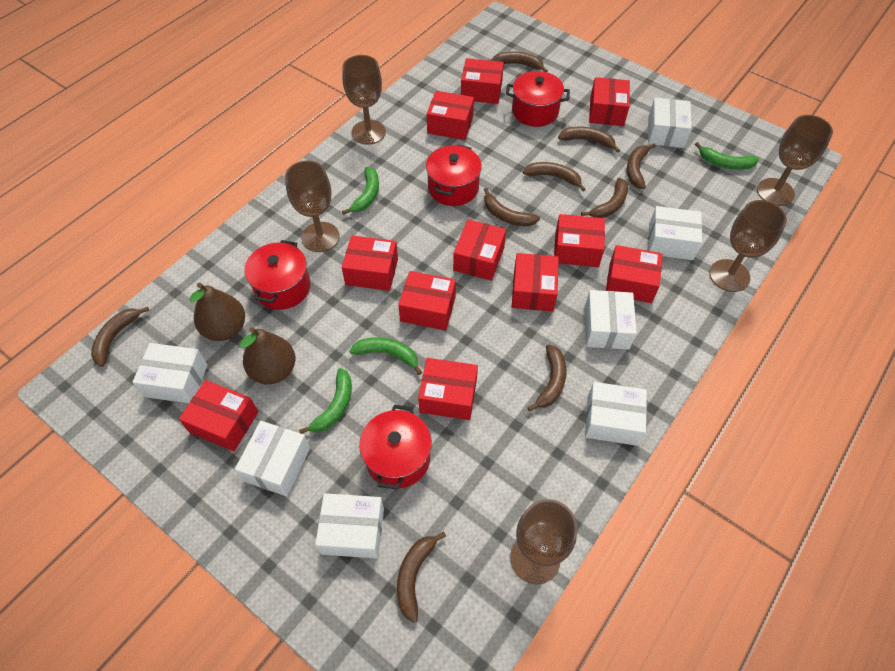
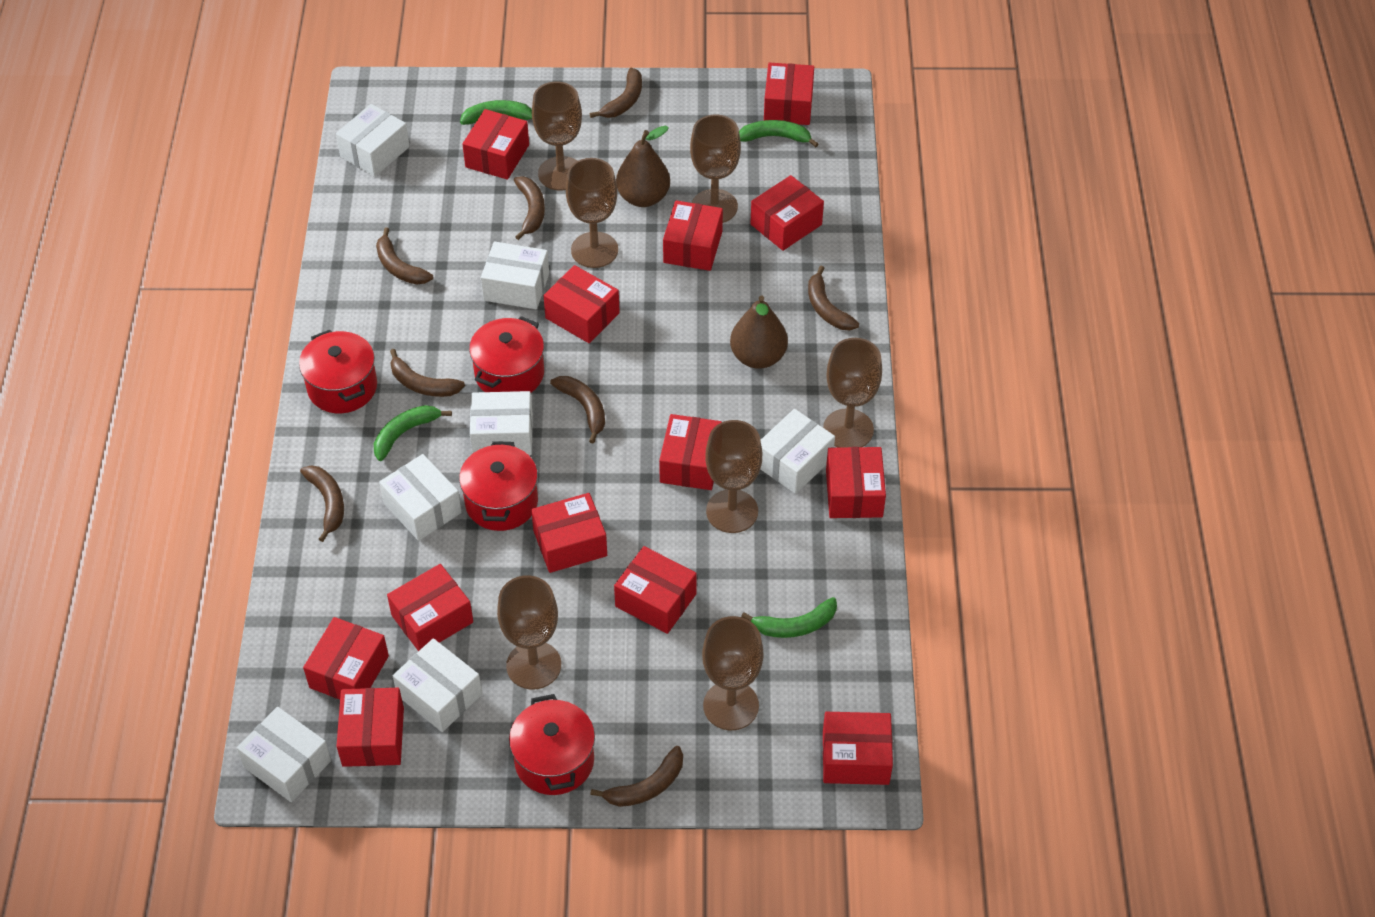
brown banana: 9 -> 8
brown goblet: 5 -> 7
red box: 11 -> 13

